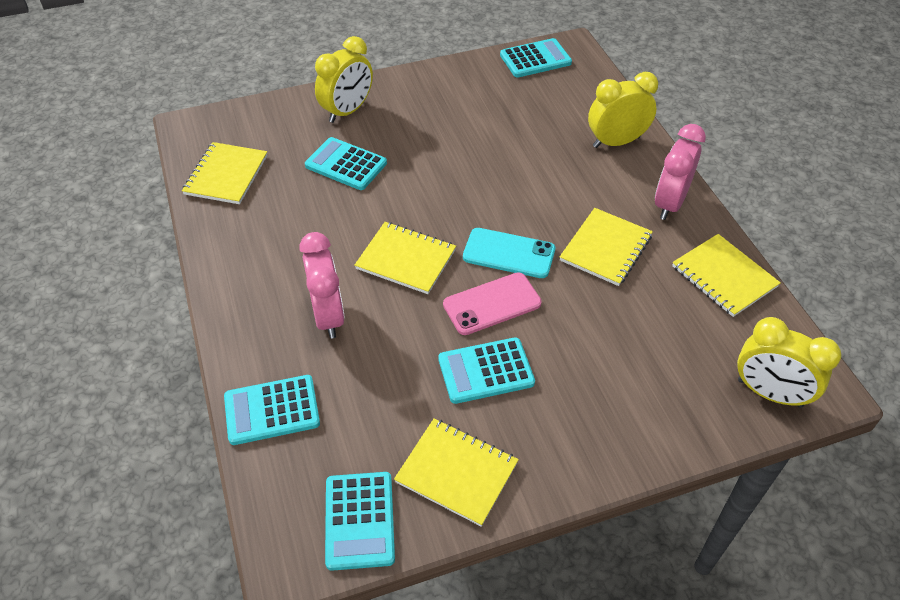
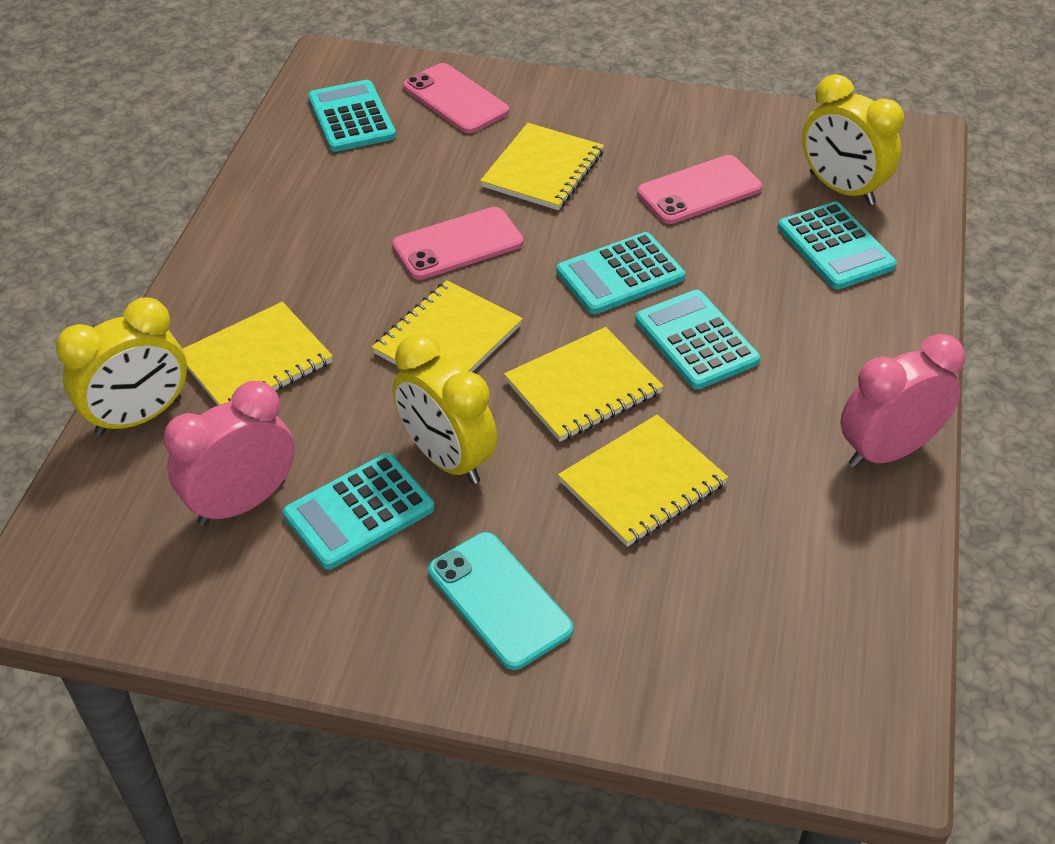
pink phone: 1 -> 3

